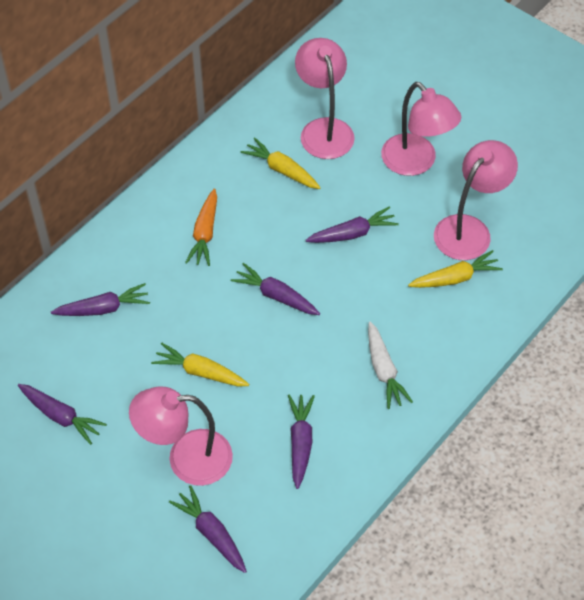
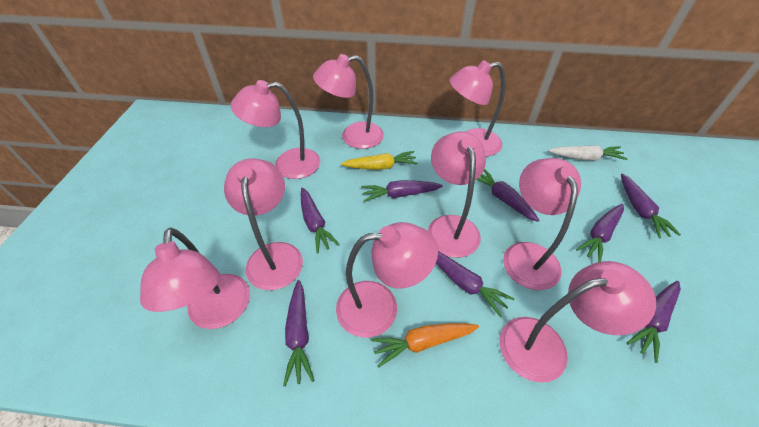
pink lamp: 4 -> 9
purple carrot: 6 -> 8
yellow carrot: 3 -> 1

